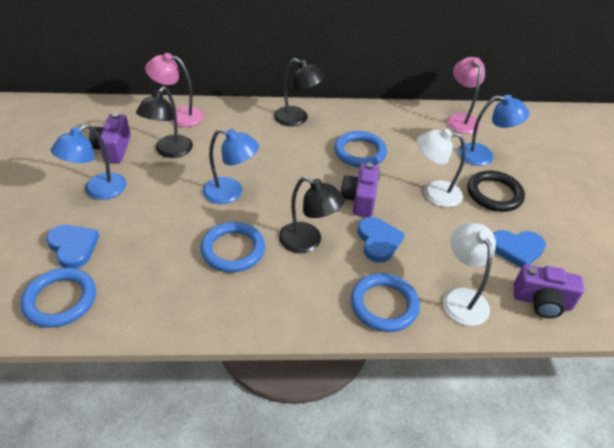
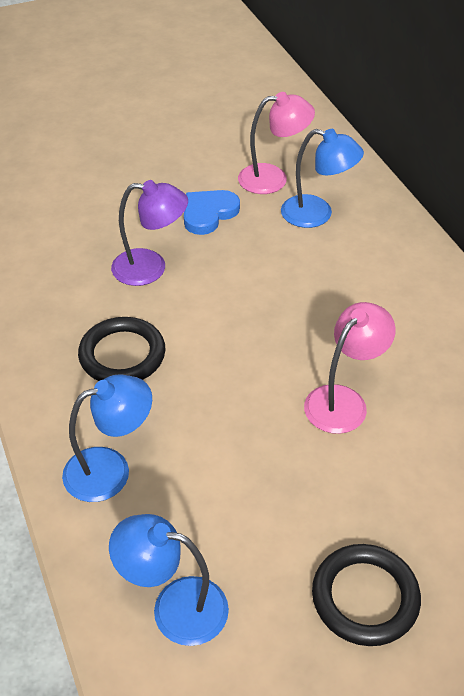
black lamp: 3 -> 0
black ring: 1 -> 2
blue heart: 3 -> 1
blue ring: 4 -> 0
purple camera: 3 -> 0
purple lamp: 0 -> 1
white lamp: 2 -> 0

